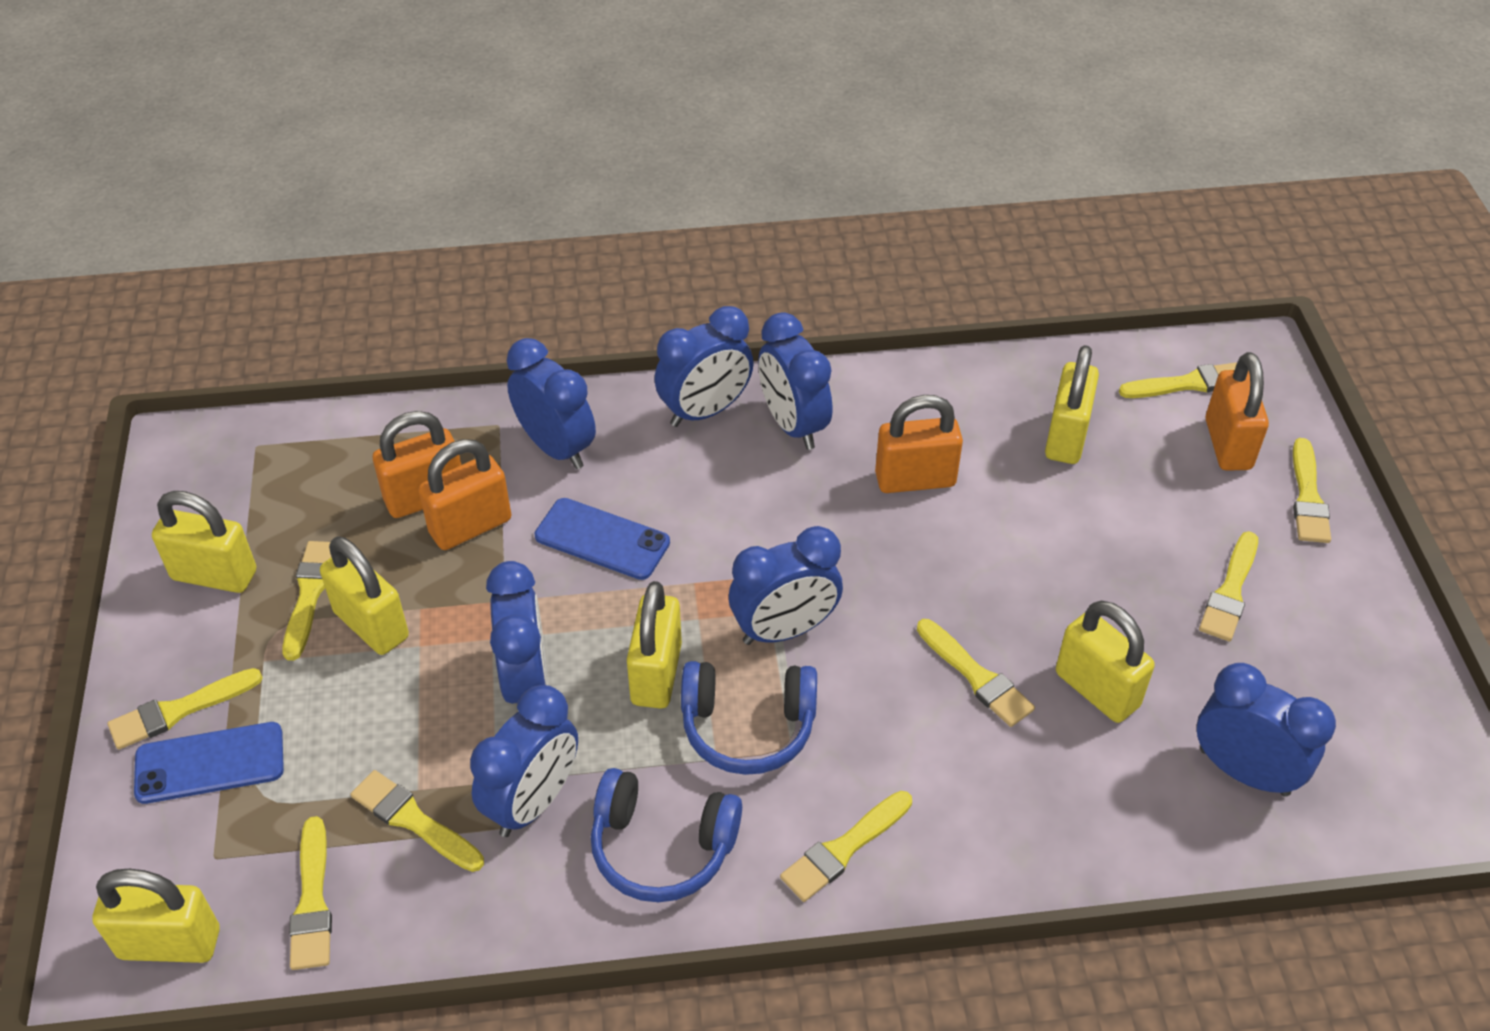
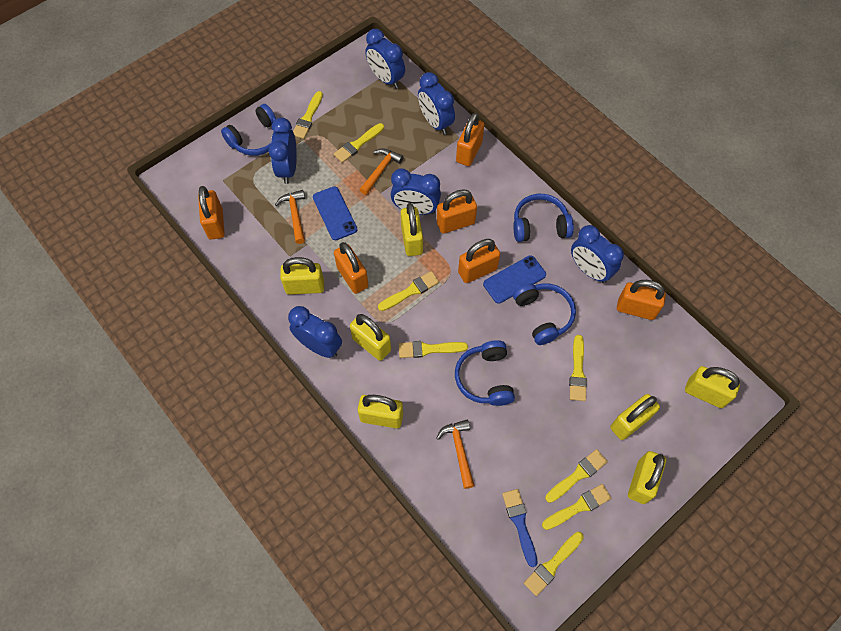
blue brush: 0 -> 1
blue clock: 7 -> 6
blue headphones: 2 -> 4
orange hammer: 0 -> 3
orange padlock: 4 -> 6
yellow brush: 9 -> 8
yellow padlock: 6 -> 7

